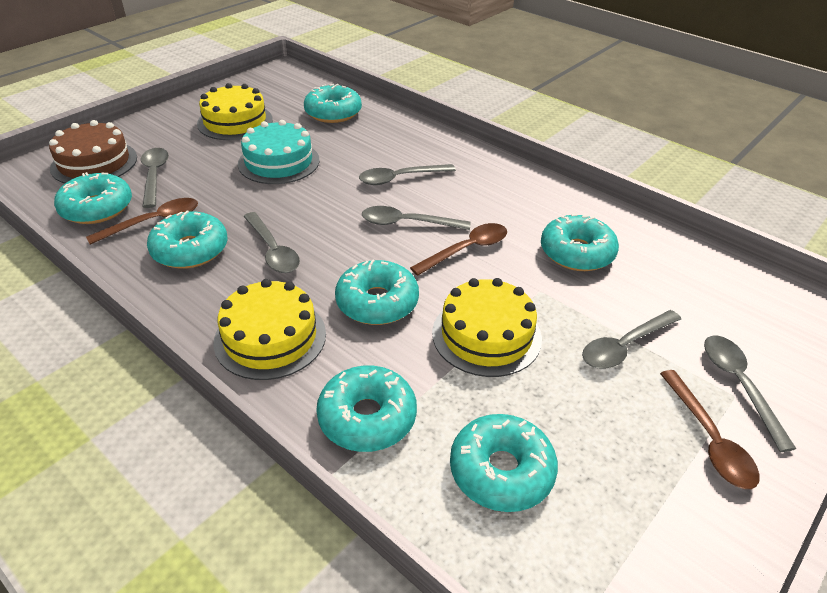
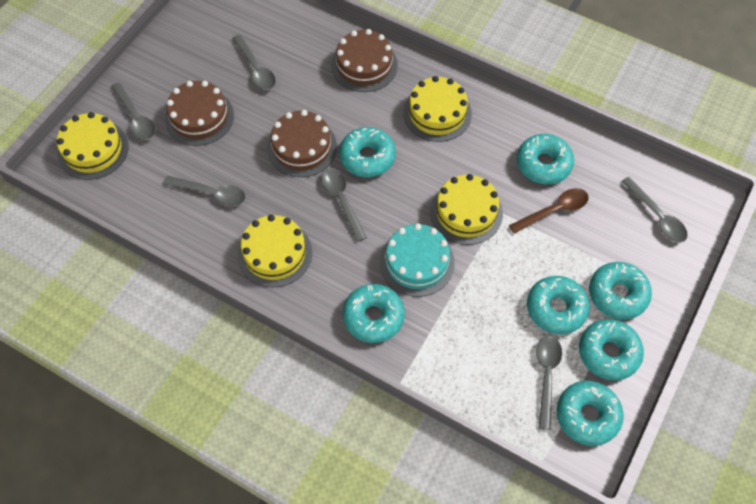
brown cake: 1 -> 3
brown spoon: 3 -> 1
yellow cake: 3 -> 4

